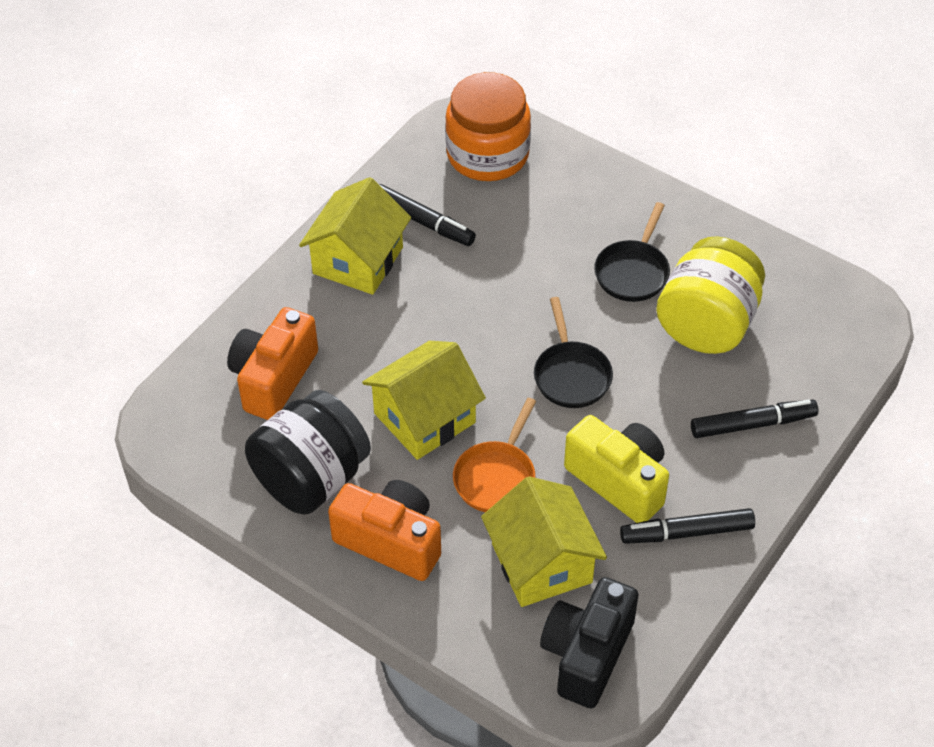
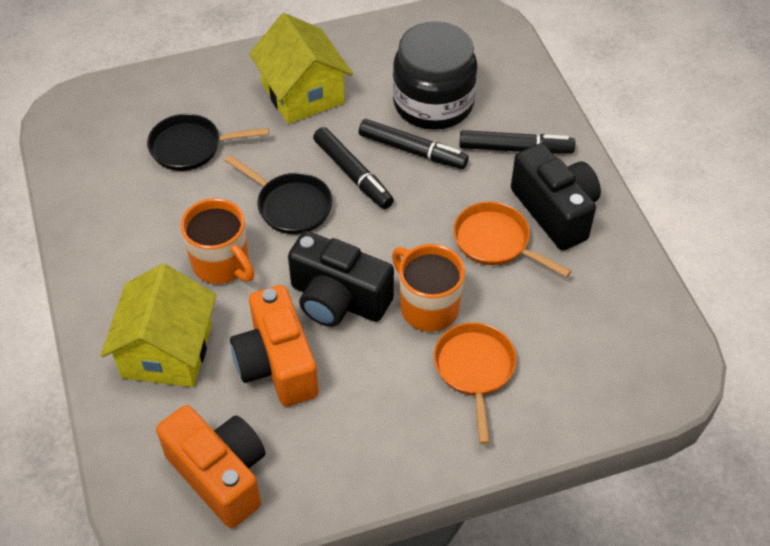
black camera: 1 -> 2
orange jar: 1 -> 0
orange mug: 0 -> 2
orange pan: 1 -> 2
yellow camera: 1 -> 0
yellow house: 3 -> 2
yellow jar: 1 -> 0

